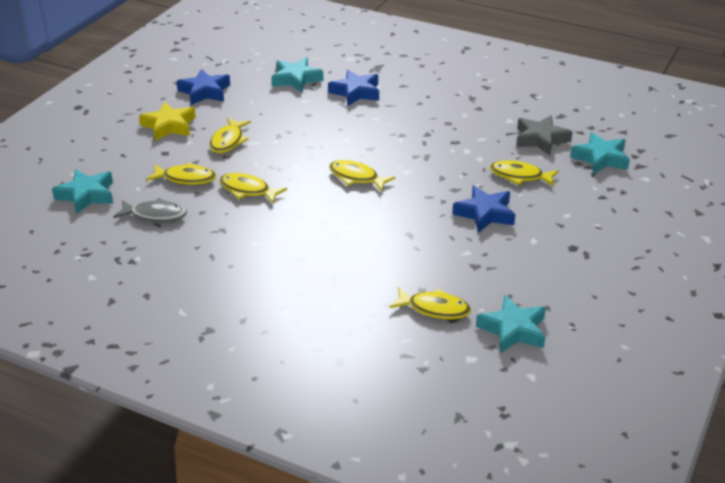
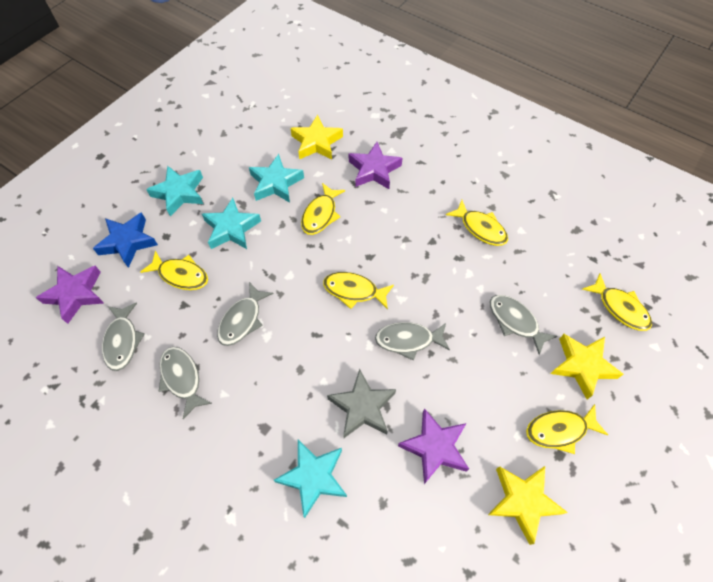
blue star: 3 -> 1
grey fish: 1 -> 5
purple star: 0 -> 3
yellow star: 1 -> 3

